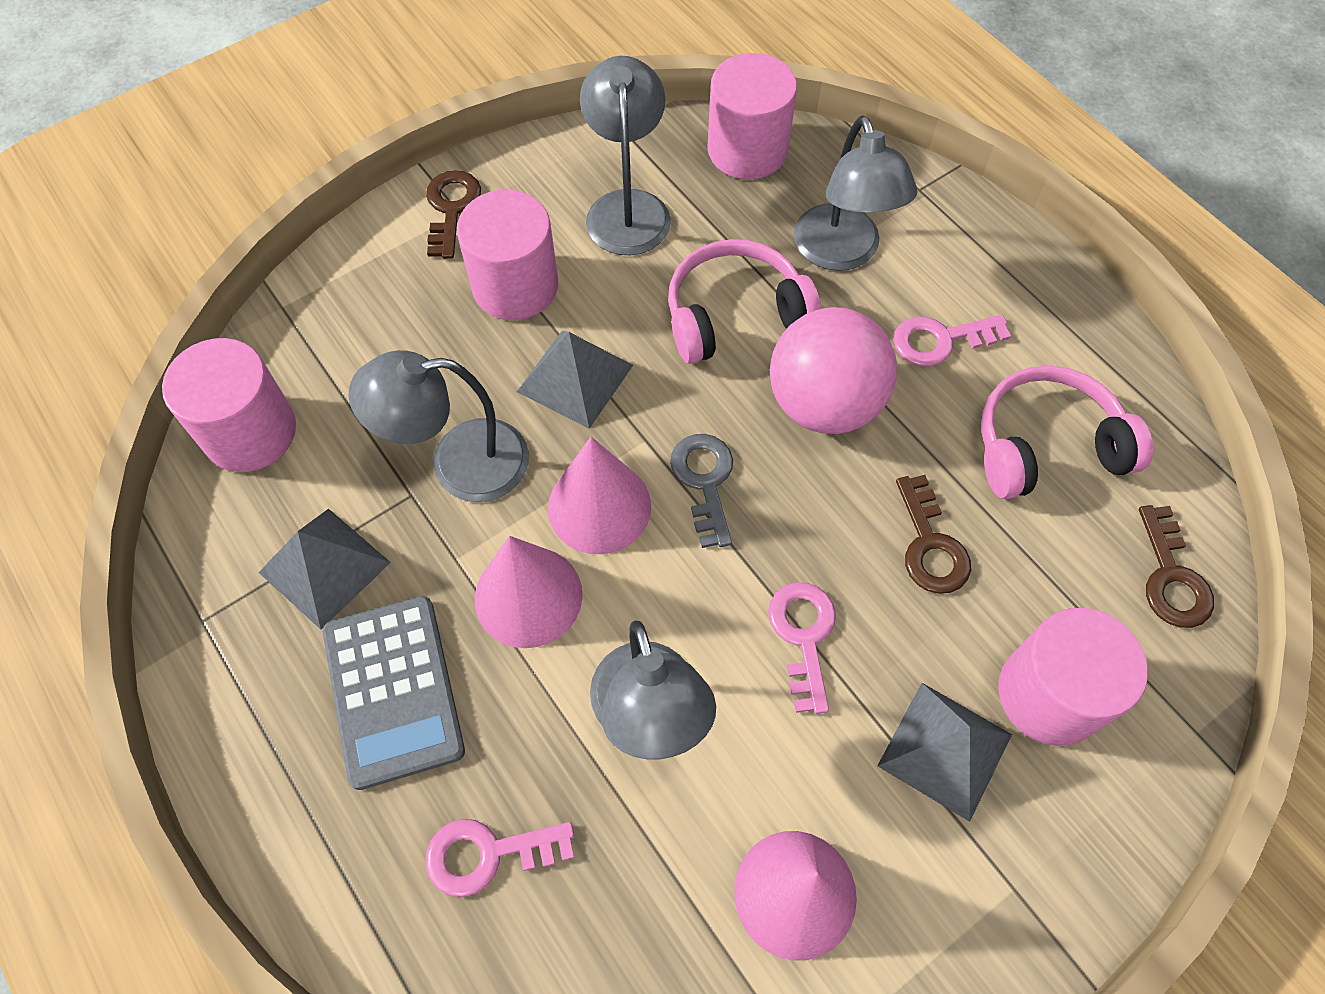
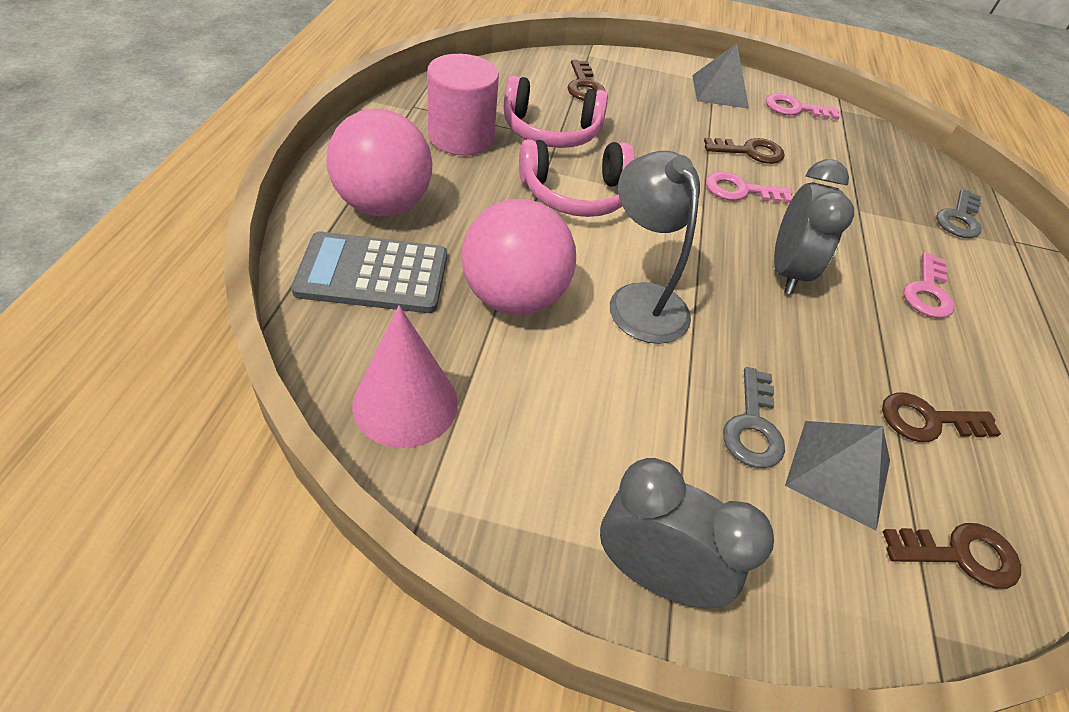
brown key: 3 -> 4
grey clock: 0 -> 2
grey key: 1 -> 2
grey lamp: 4 -> 1
grey pyramid: 3 -> 2
pink ball: 1 -> 2
pink cone: 3 -> 1
pink cylinder: 4 -> 1

